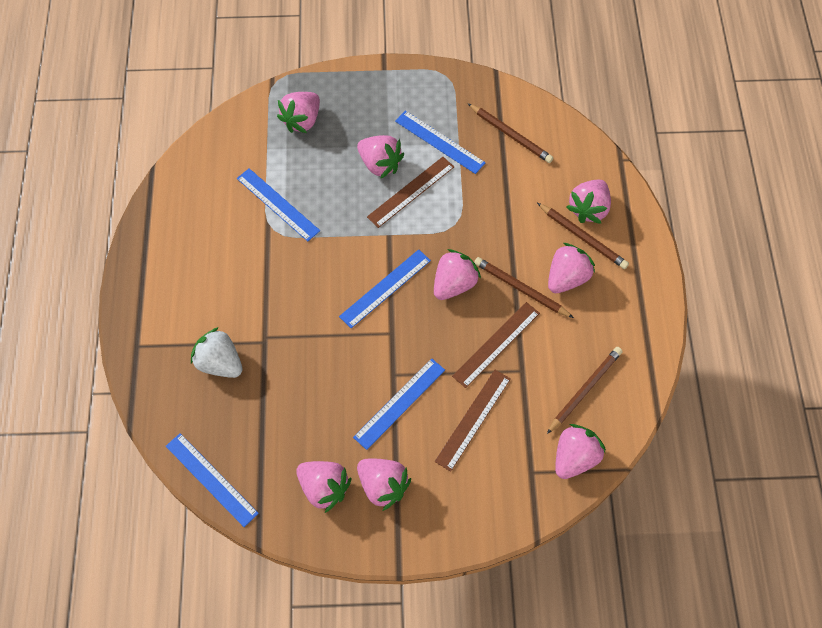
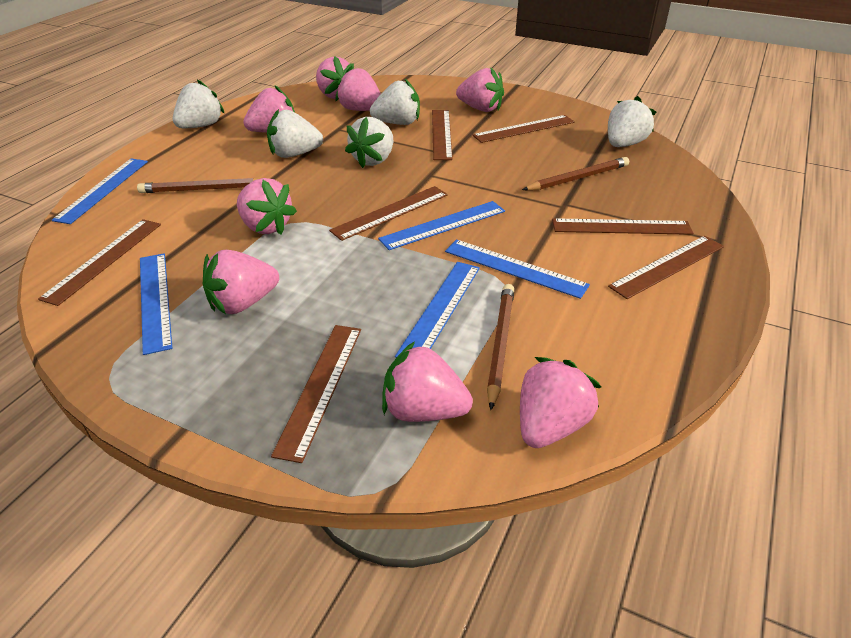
brown pencil: 4 -> 3
brown ruler: 3 -> 7
white strawberry: 1 -> 5

